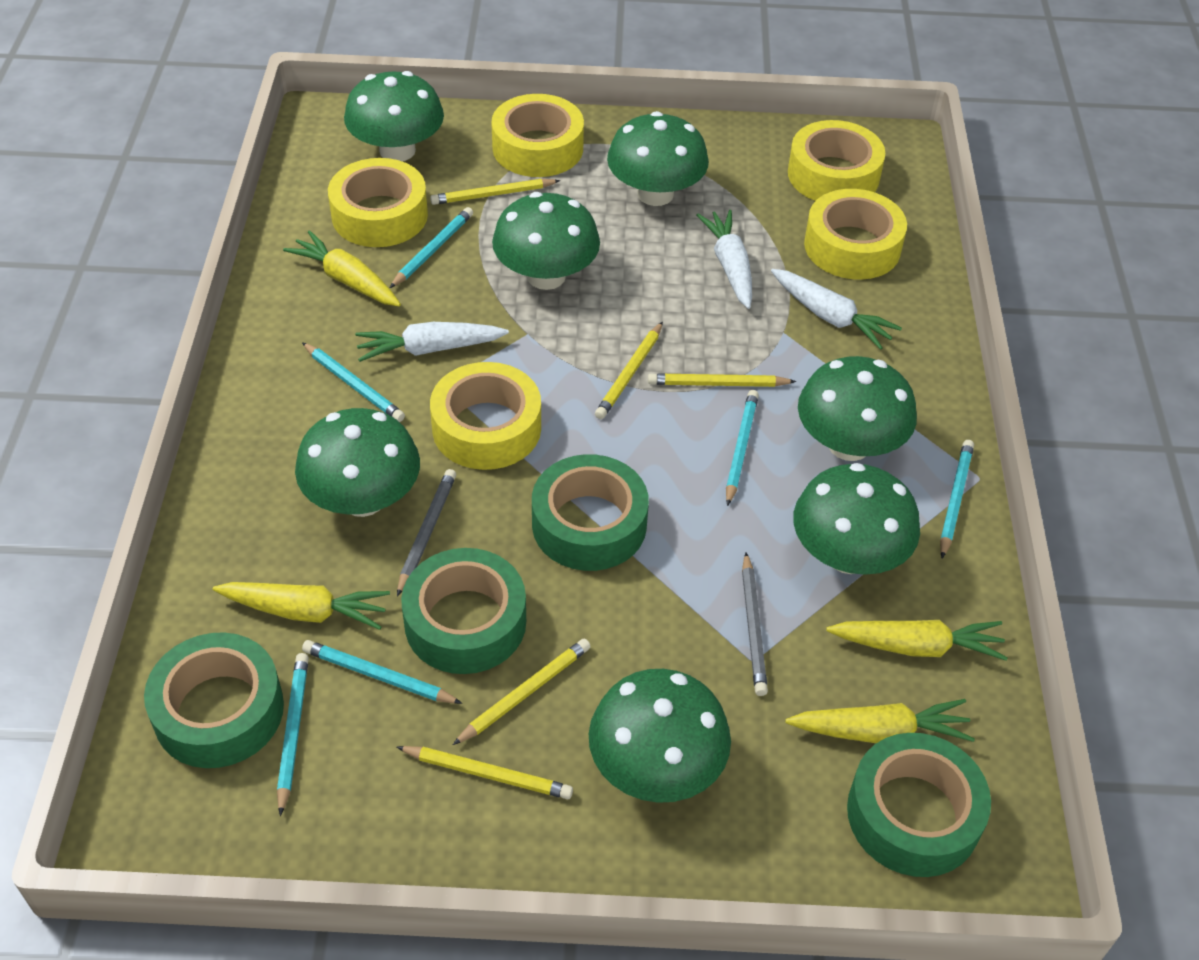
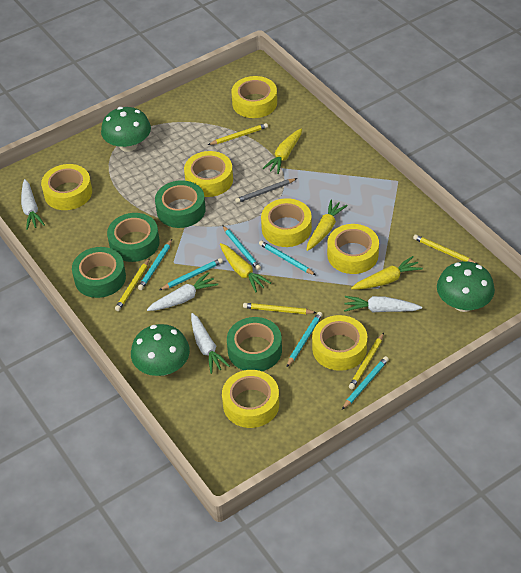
green mushroom: 7 -> 3
grey pencil: 2 -> 1
white carrot: 3 -> 4
yellow tape: 5 -> 7

